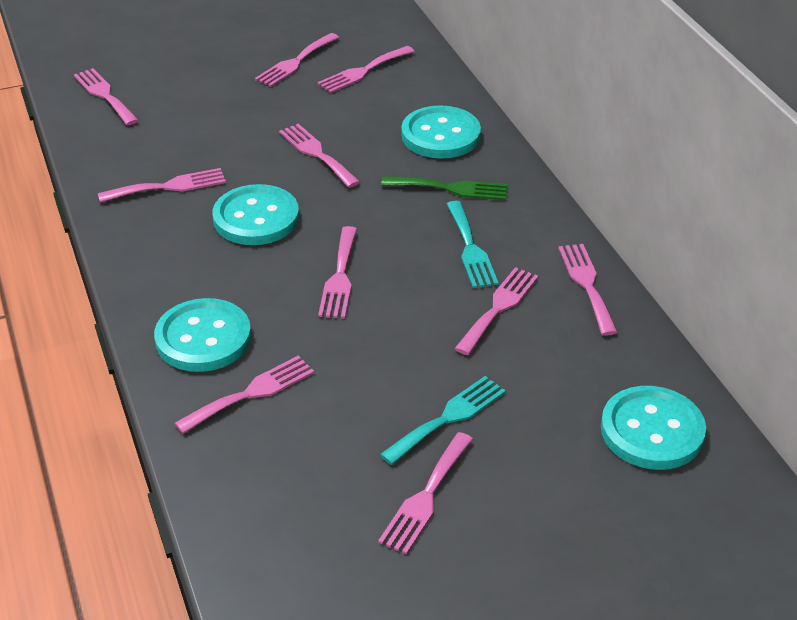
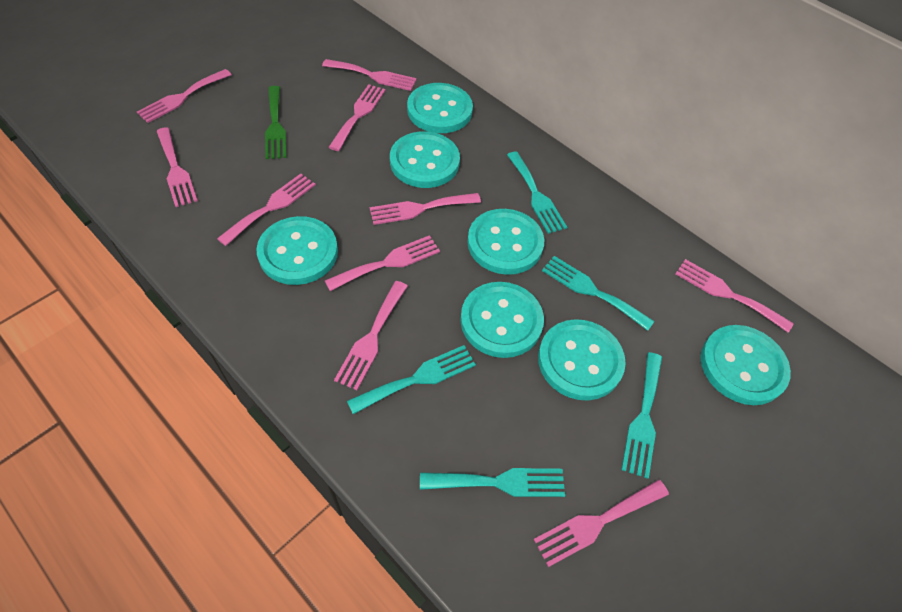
turquoise button: 4 -> 7
turquoise fork: 2 -> 5

